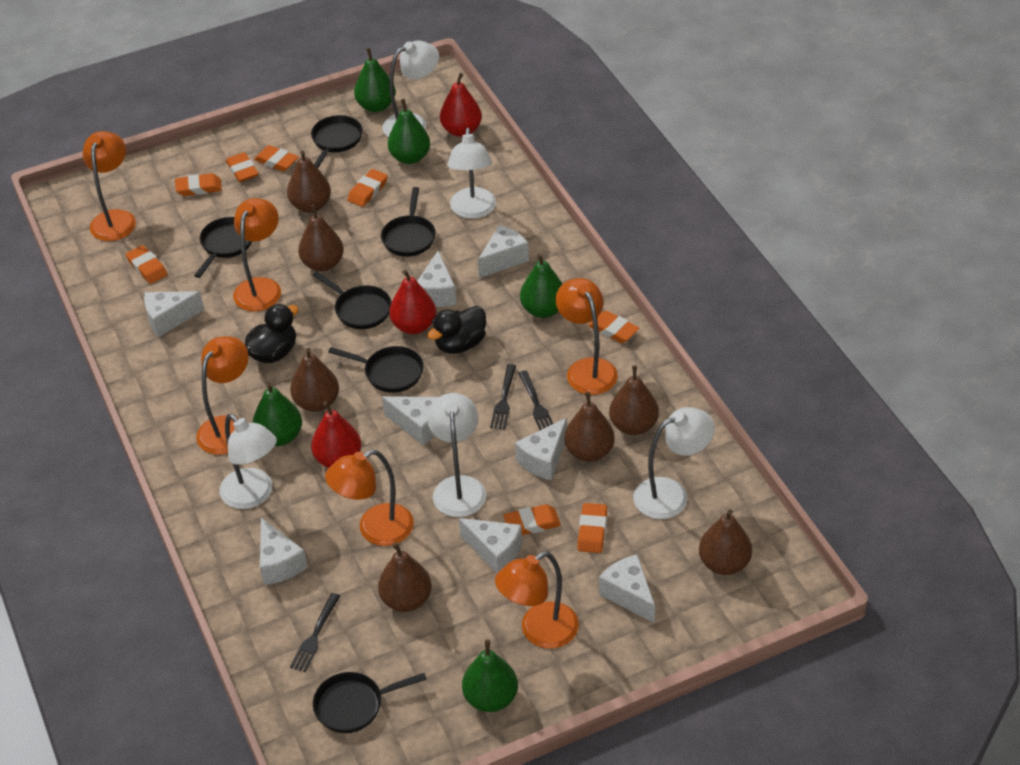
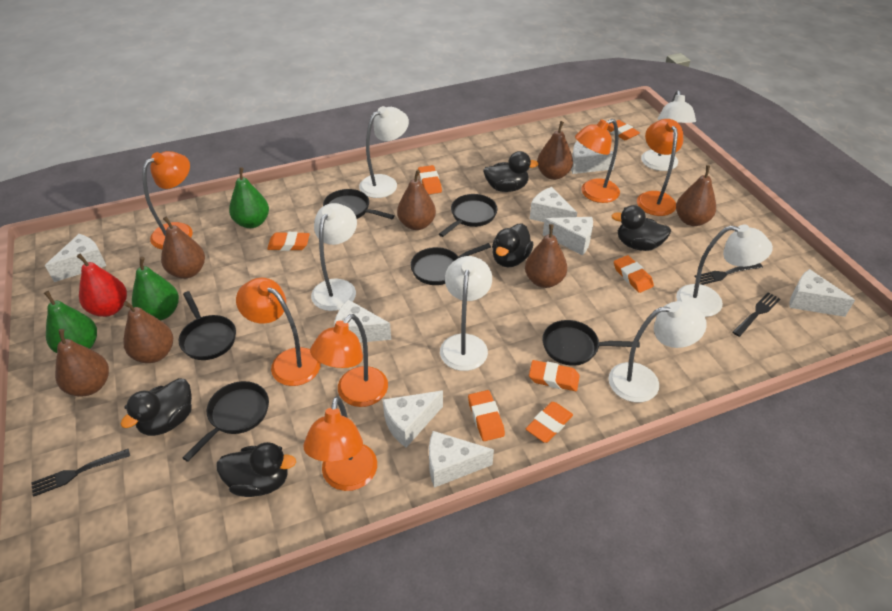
black duck: 2 -> 5
green pear: 5 -> 3
orange eraser: 8 -> 7
red pear: 3 -> 1
white lamp: 5 -> 6

